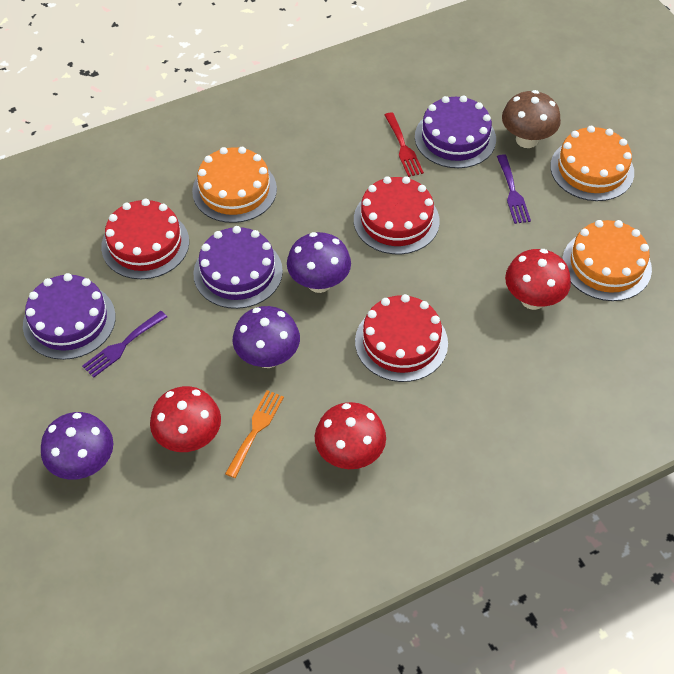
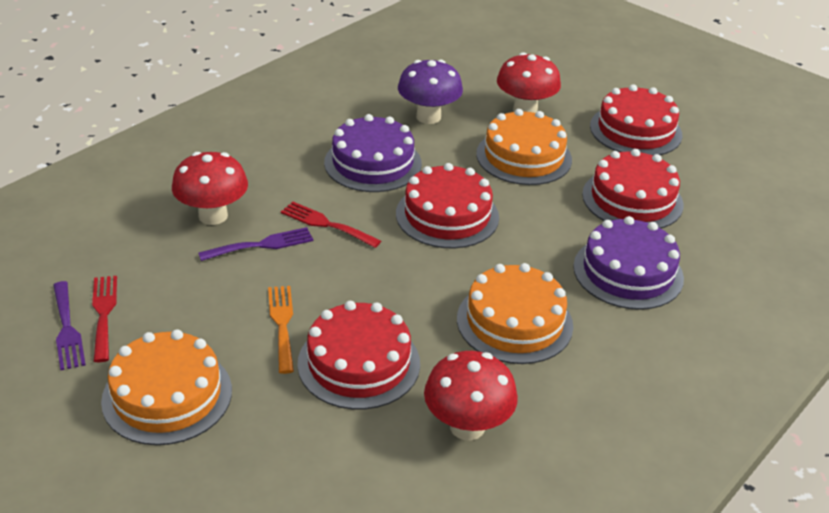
brown mushroom: 1 -> 0
purple cake: 3 -> 2
purple mushroom: 3 -> 1
red cake: 3 -> 4
red fork: 1 -> 2

